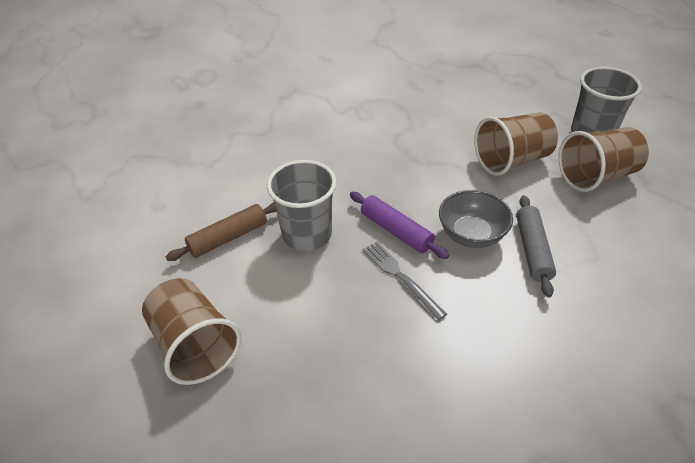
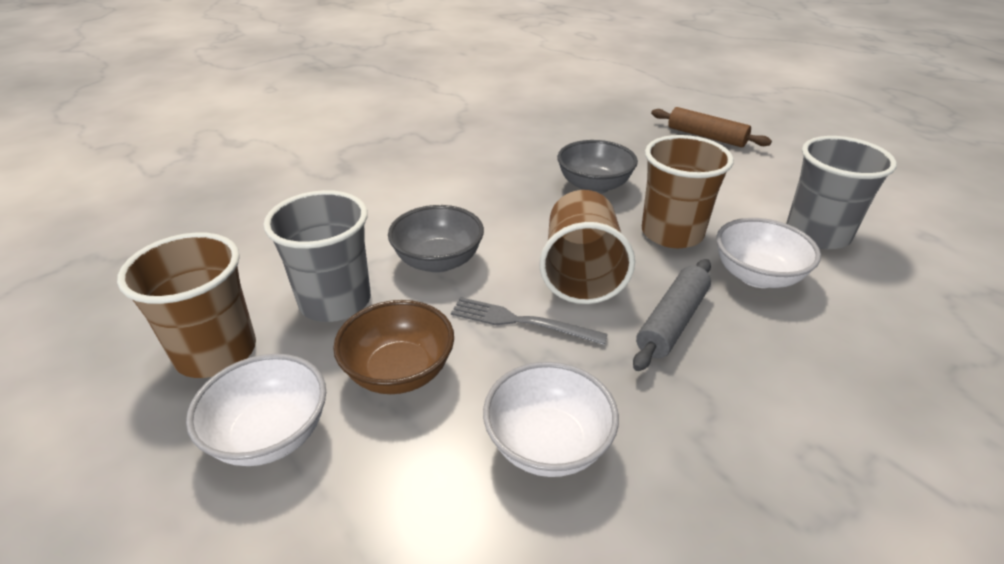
brown bowl: 0 -> 1
grey bowl: 1 -> 2
purple rolling pin: 1 -> 0
white bowl: 0 -> 3

